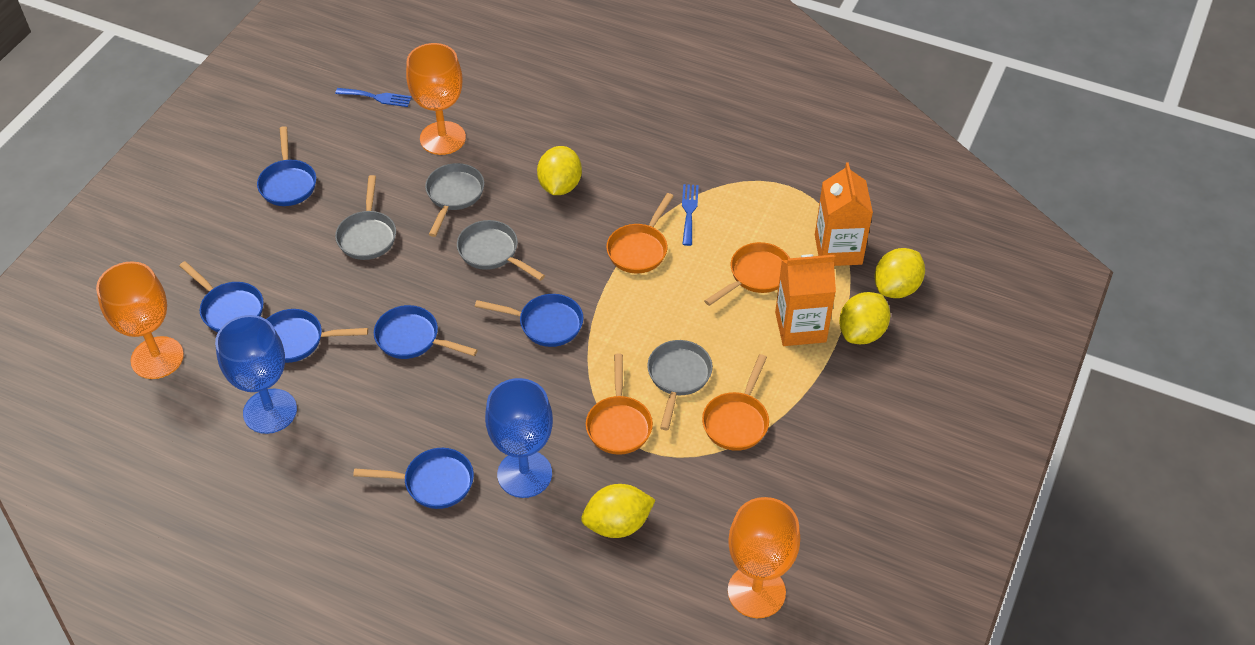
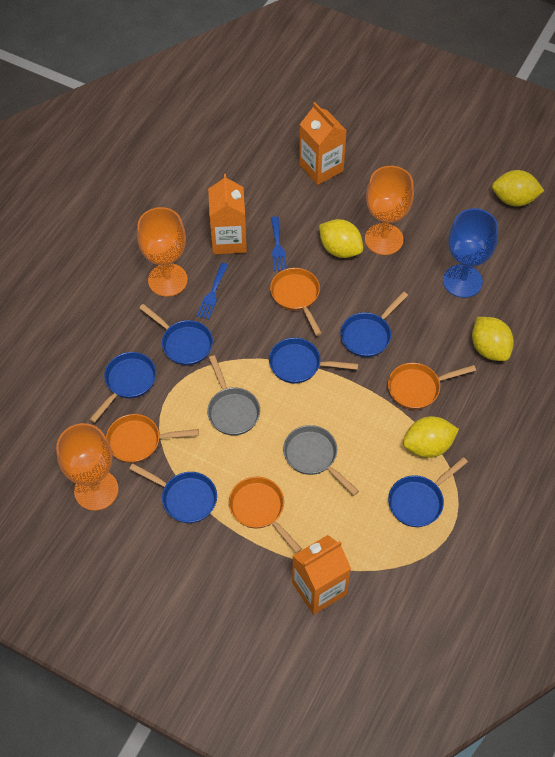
blue goblet: 2 -> 1
grey pan: 4 -> 2
orange carton: 2 -> 3

